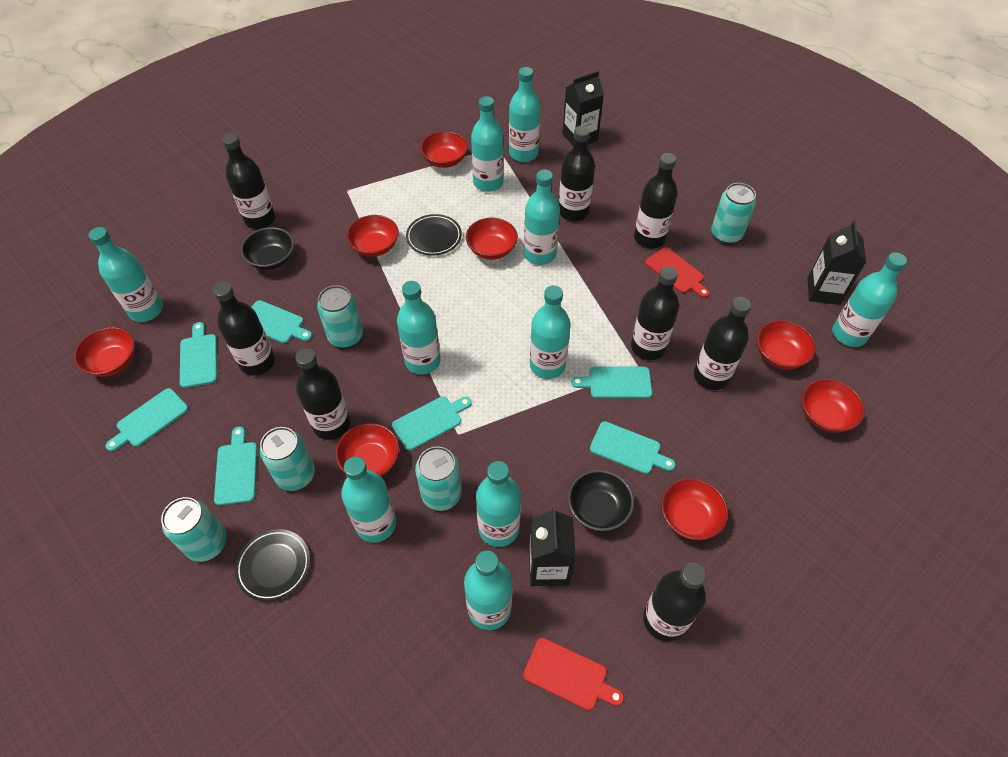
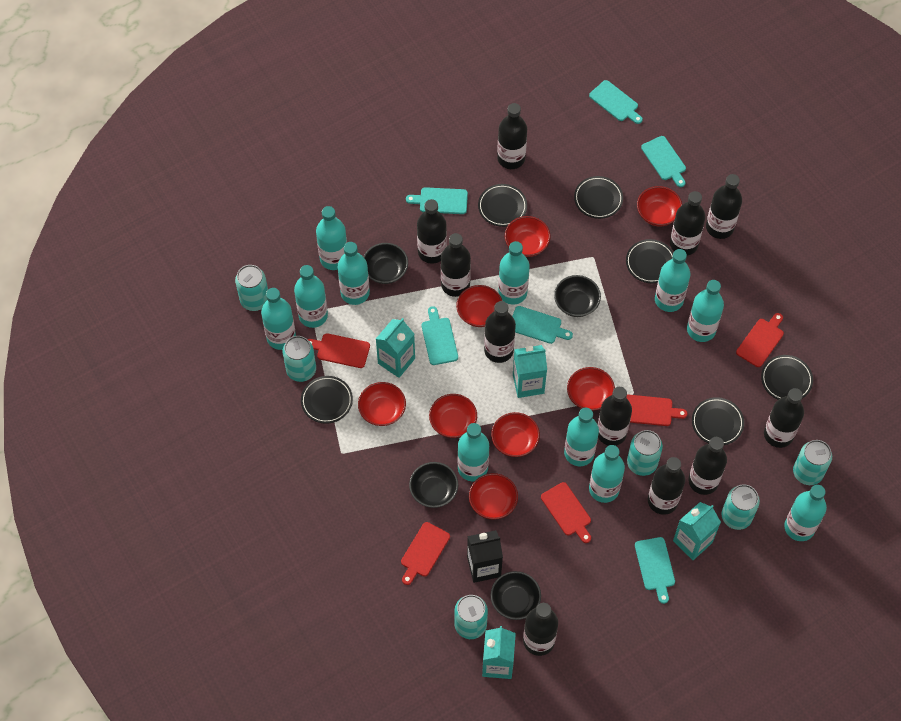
black bottle: 8 -> 11
black bowl: 2 -> 4
black carton: 3 -> 1
black plate: 2 -> 6
red cutting board: 2 -> 5
turquoise bottle: 10 -> 11
turquoise can: 5 -> 6
turquoise carton: 0 -> 4
turquoise cutting board: 7 -> 6

